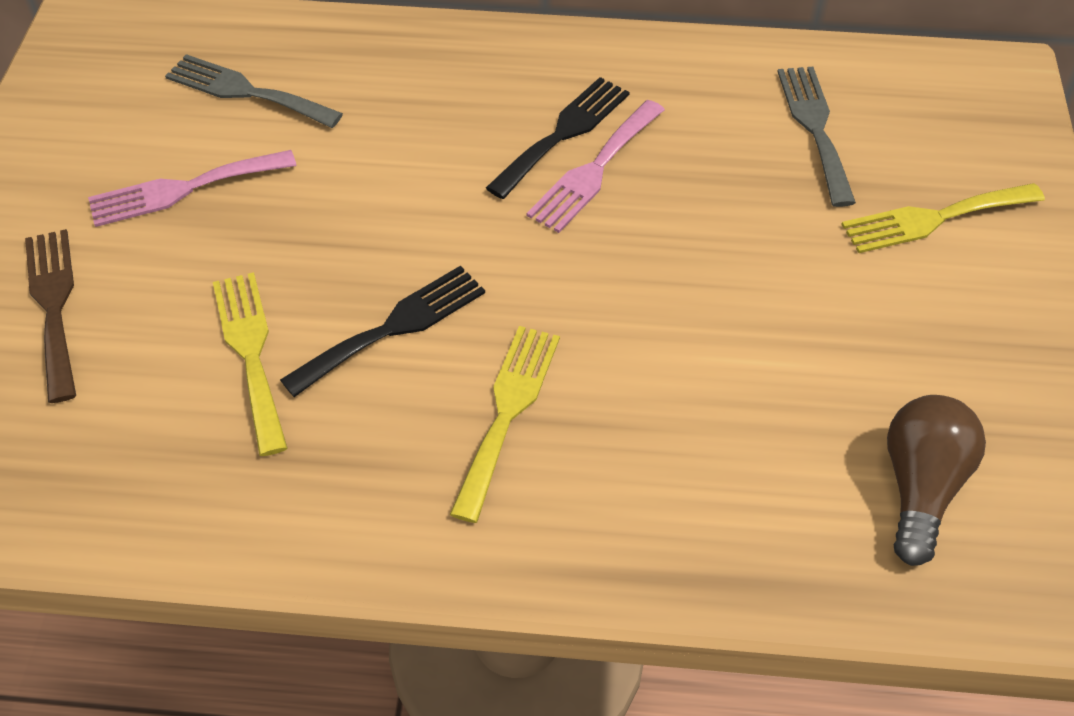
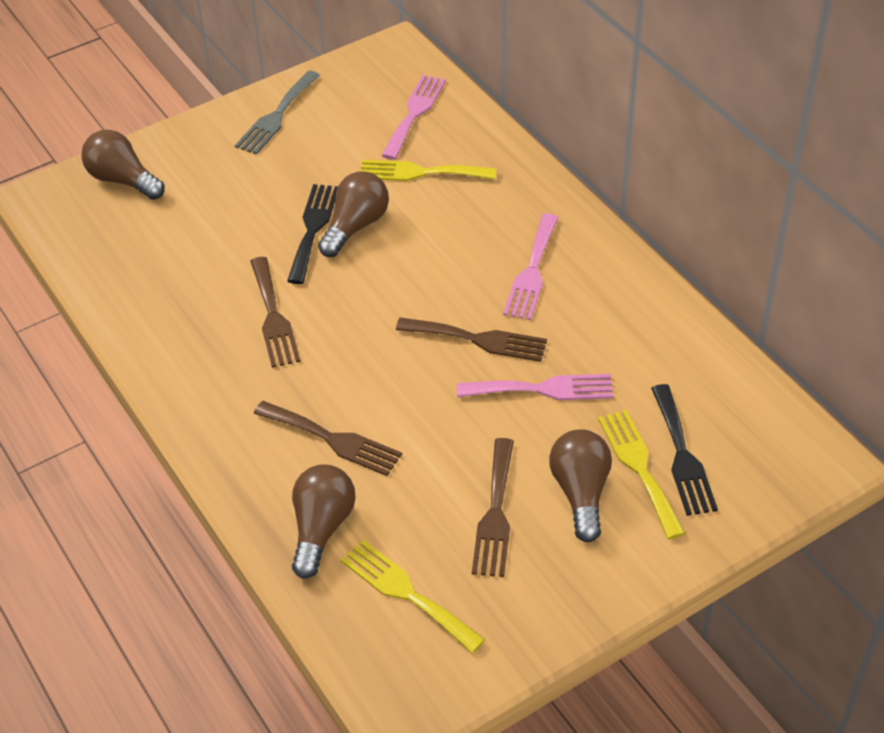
brown fork: 1 -> 4
brown light bulb: 1 -> 4
grey fork: 2 -> 1
pink fork: 2 -> 3

